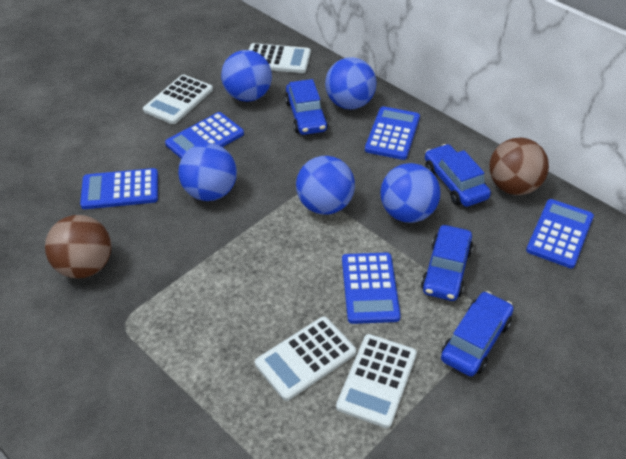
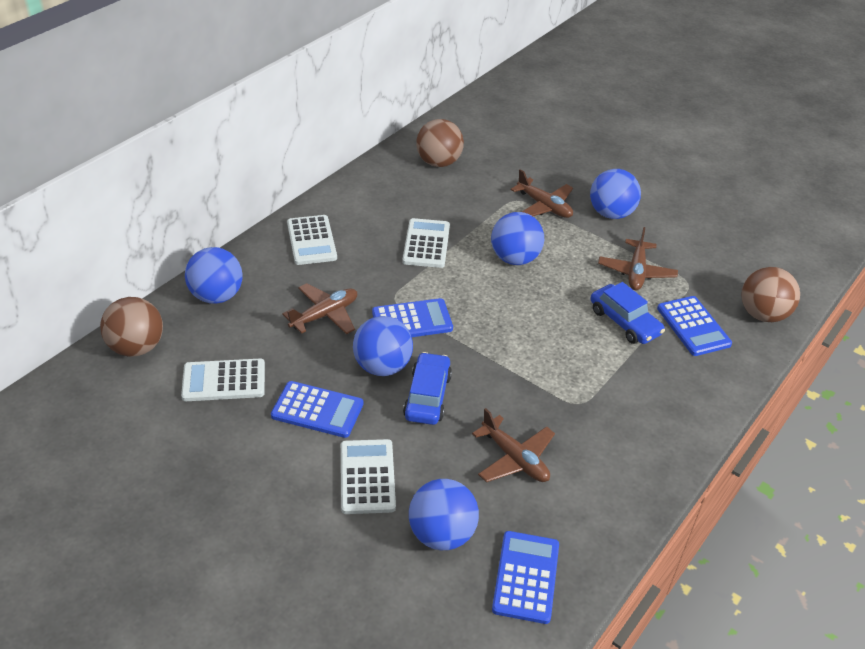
blue calculator: 5 -> 4
blue car: 4 -> 2
brown ball: 2 -> 3
brown plane: 0 -> 4

